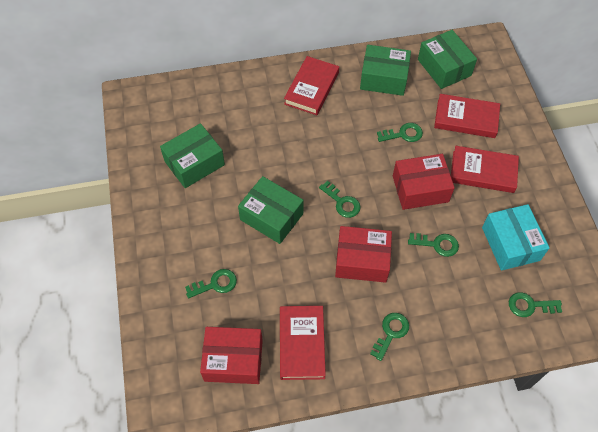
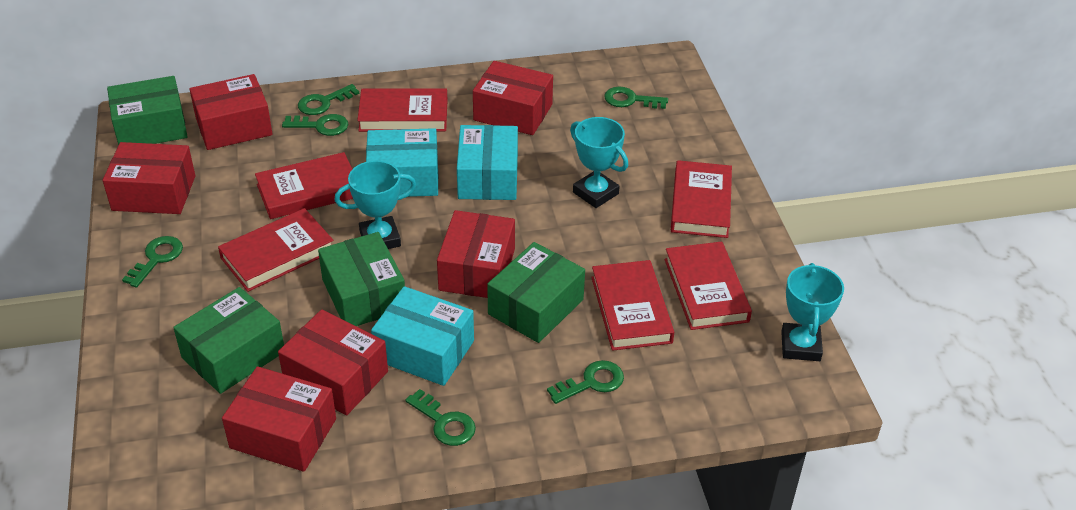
red book: 4 -> 6
red box: 3 -> 6
turquoise box: 1 -> 3
turquoise trophy: 0 -> 3

